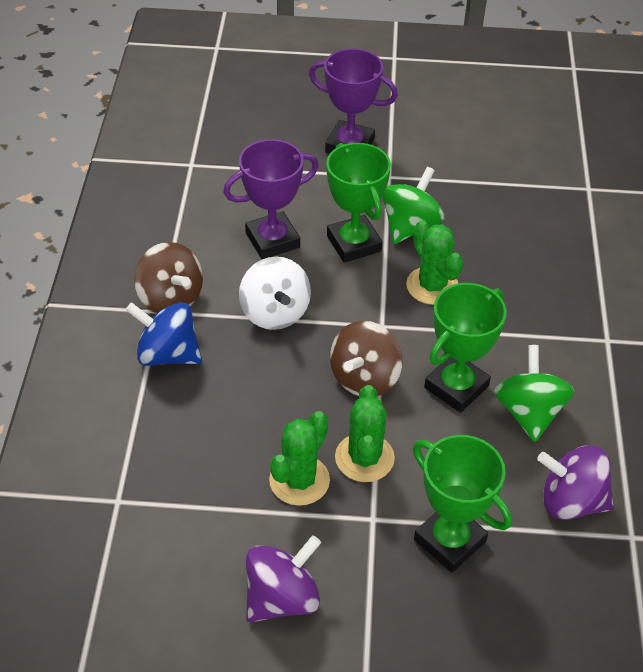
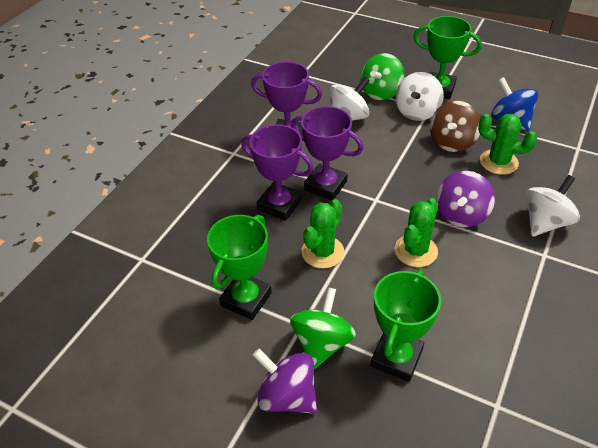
brown spinning top: 2 -> 1
purple trophy: 2 -> 3
white spinning top: 1 -> 3

